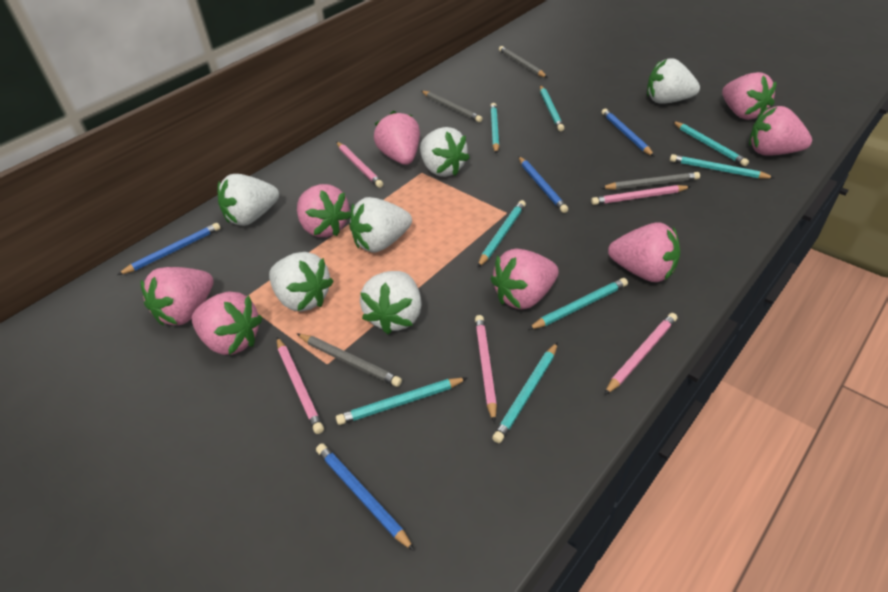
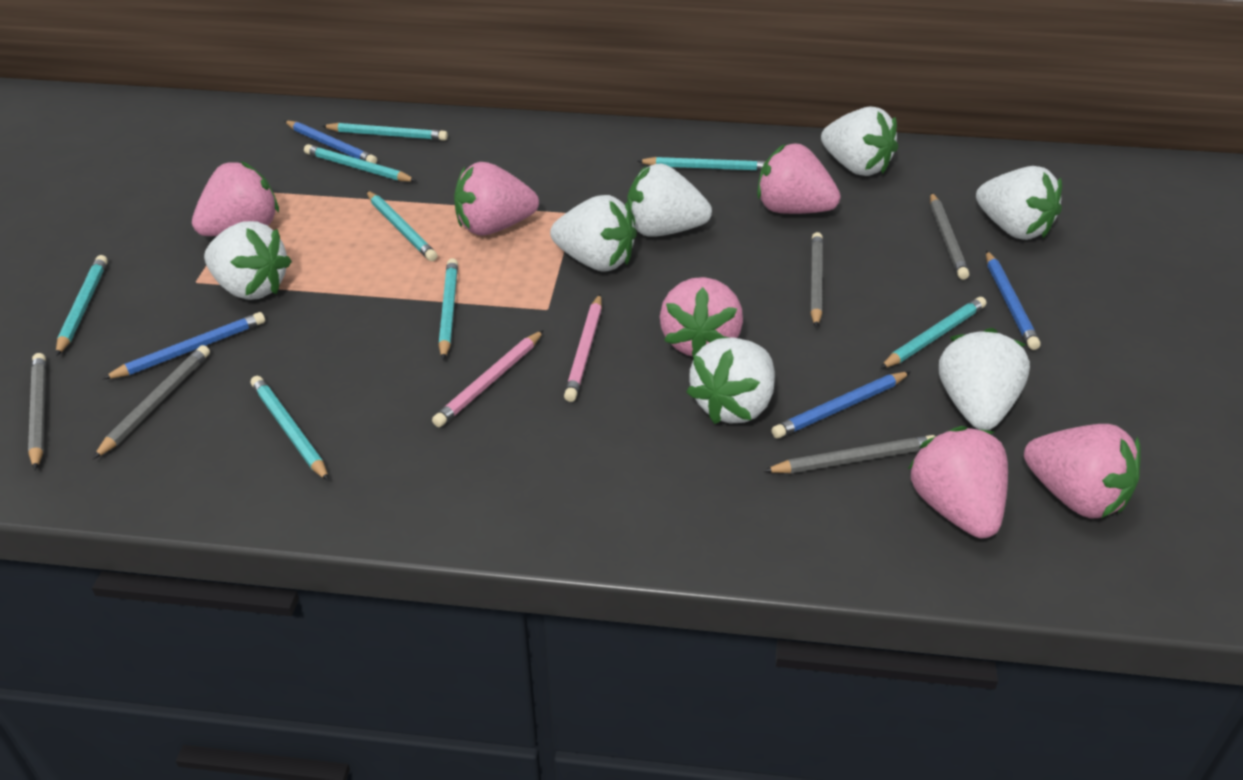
grey pencil: 4 -> 5
pink pencil: 5 -> 2
pink strawberry: 8 -> 6
white strawberry: 6 -> 7

